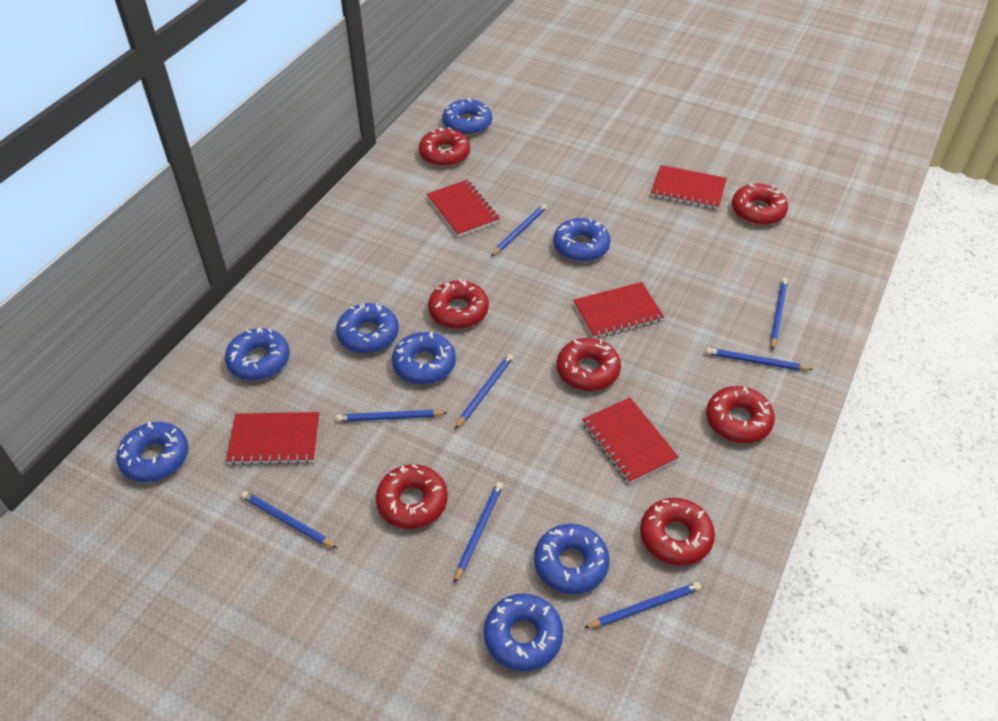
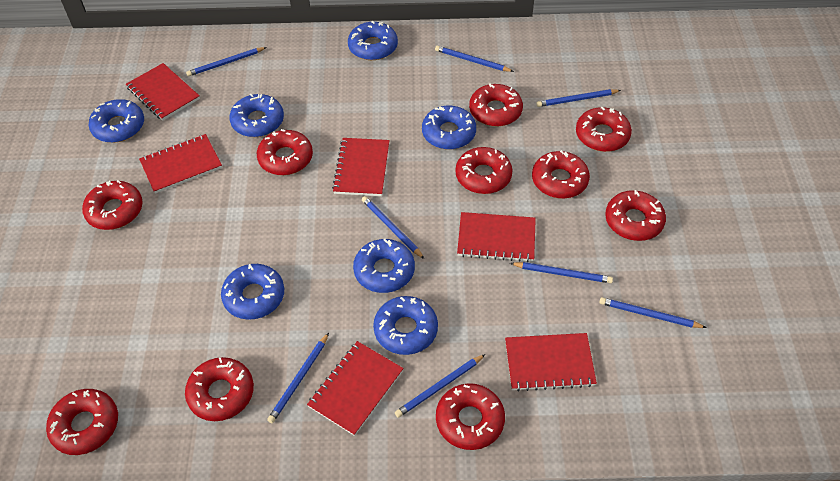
blue donut: 8 -> 7
red donut: 7 -> 10
red notebook: 5 -> 6

